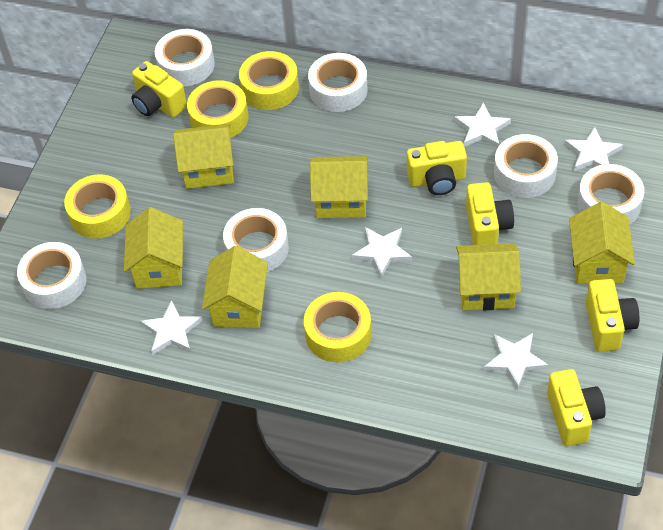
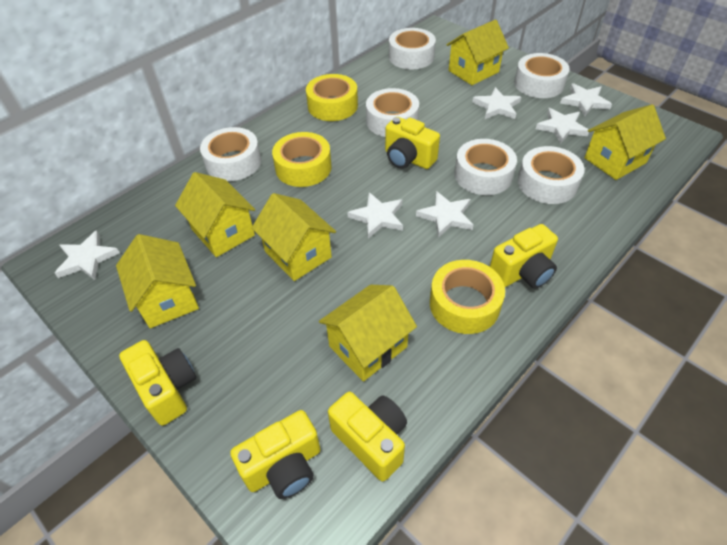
white star: 5 -> 6
yellow tape: 4 -> 3

